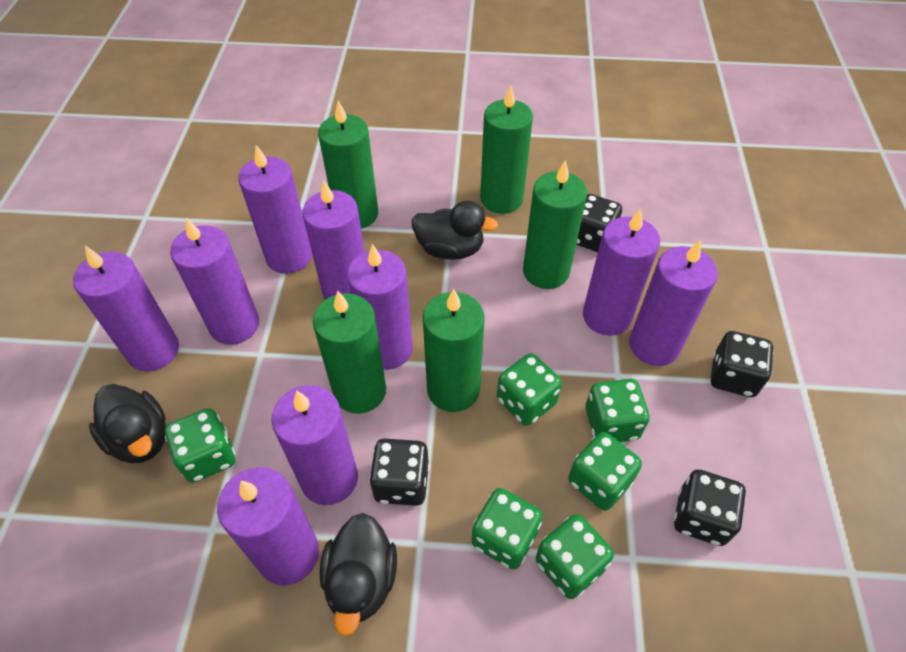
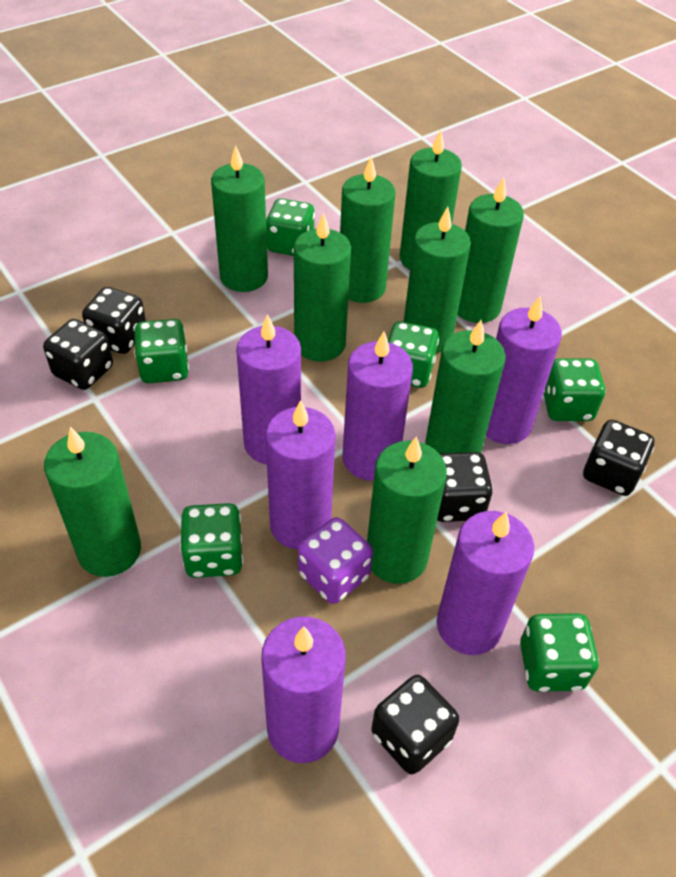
black dice: 4 -> 5
black duck: 3 -> 0
green candle: 5 -> 9
purple candle: 9 -> 6
purple dice: 0 -> 1

